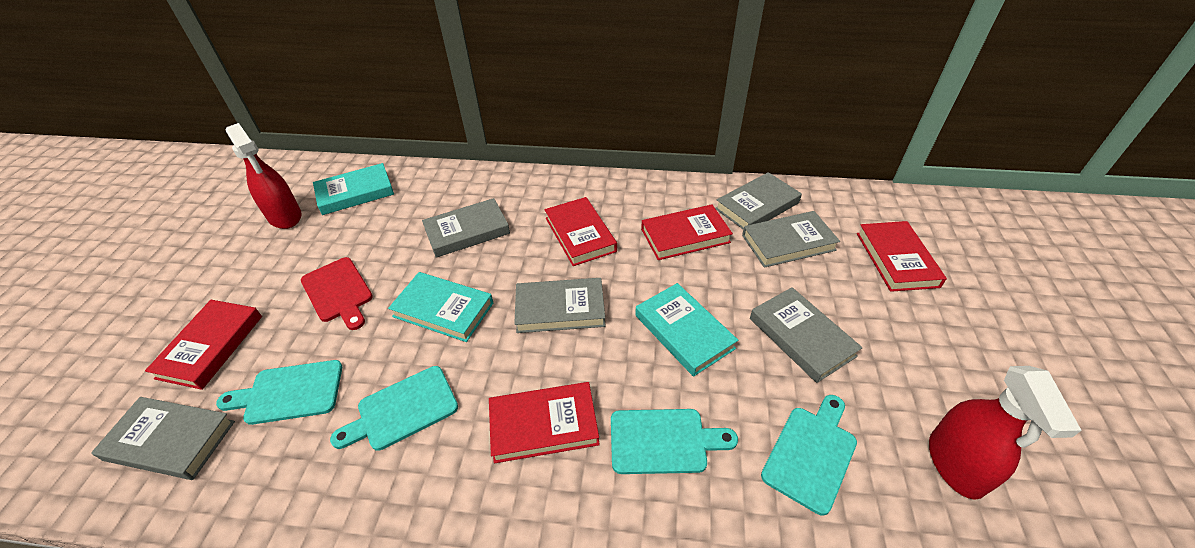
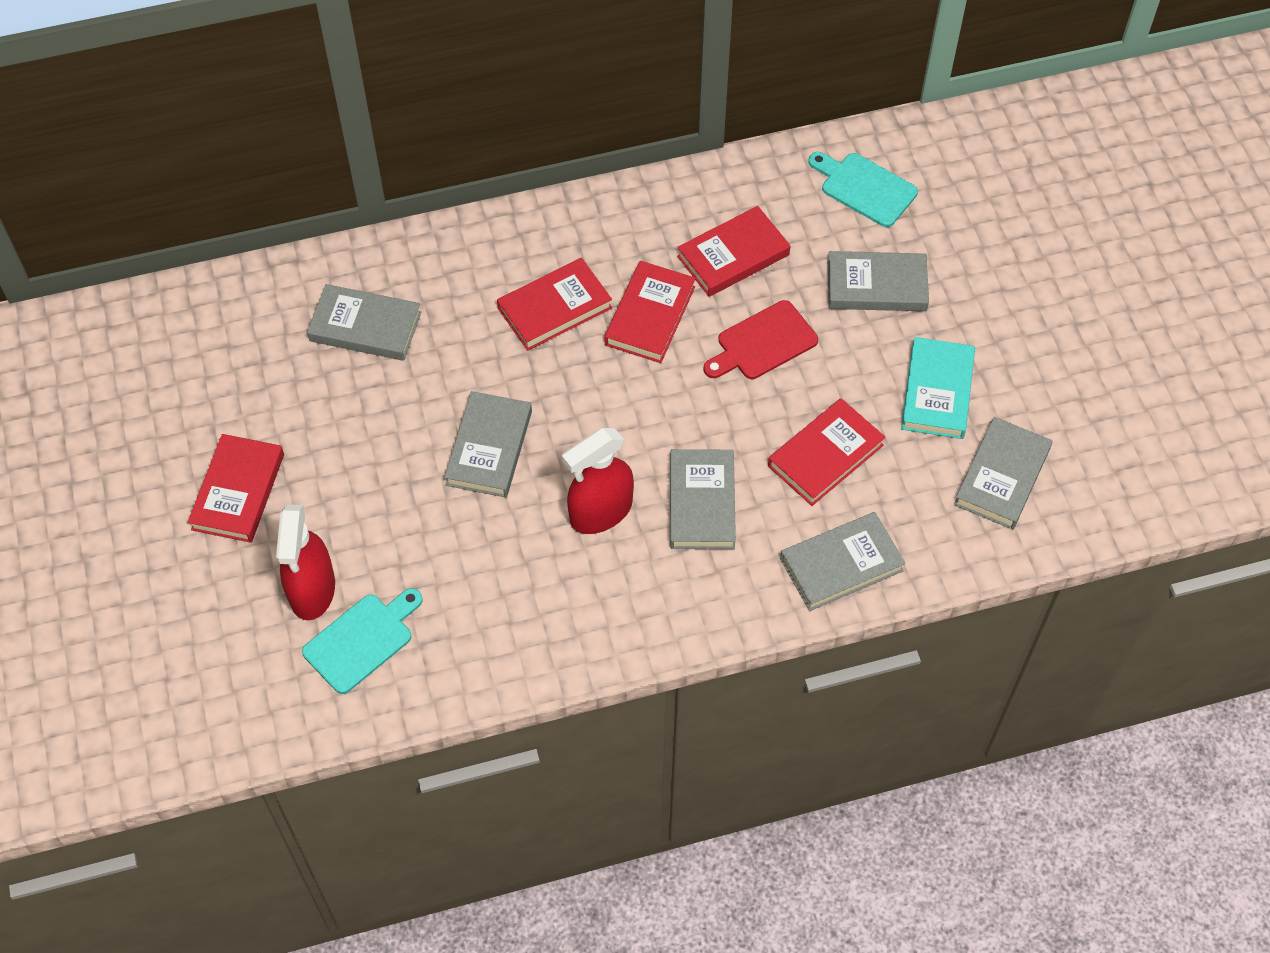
turquoise book: 3 -> 1
turquoise cutting board: 4 -> 2

